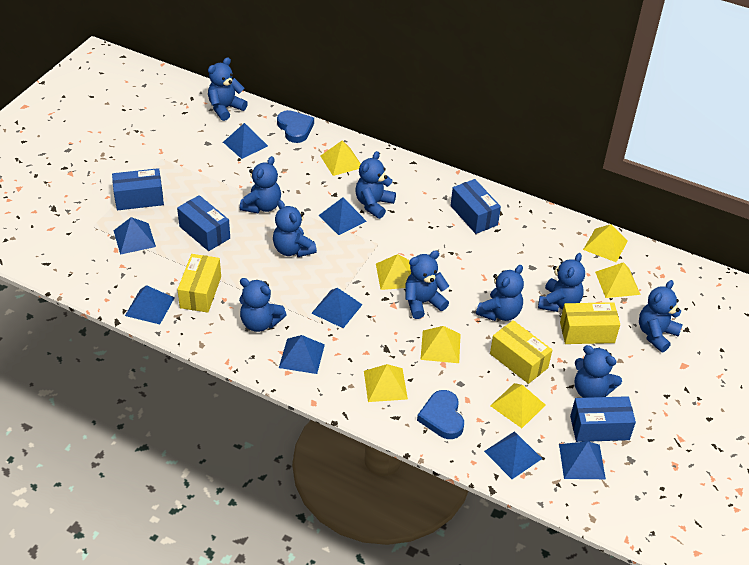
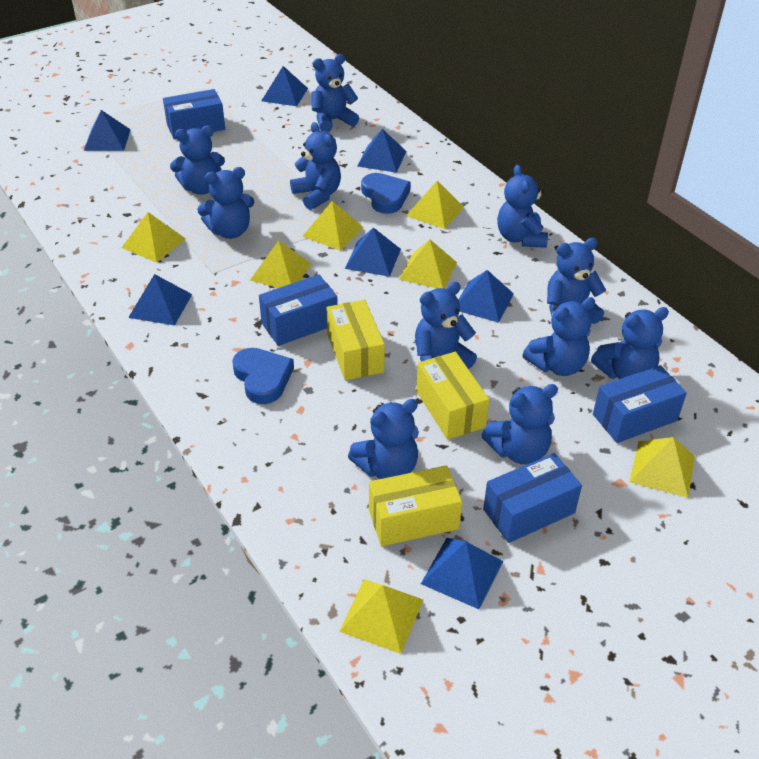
blue pyramid: 8 -> 7
blue teddy bear: 10 -> 11

